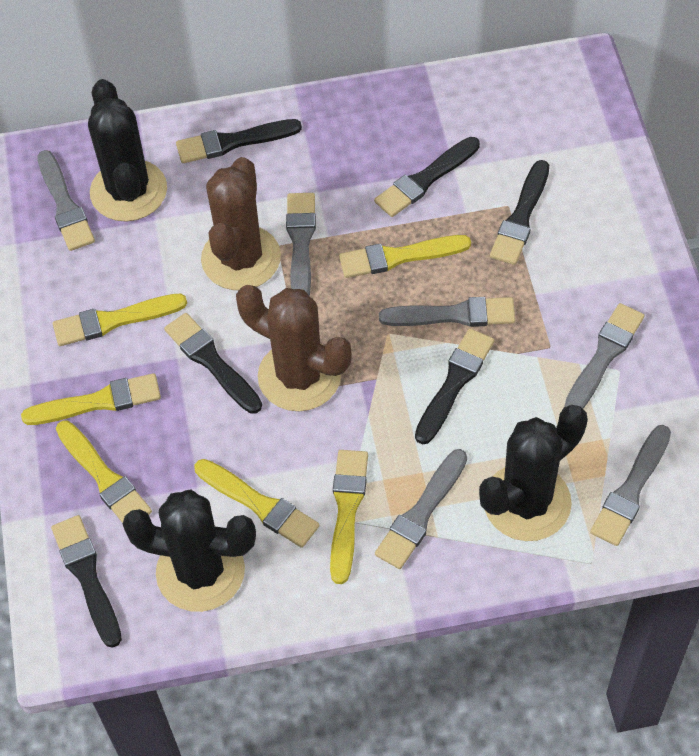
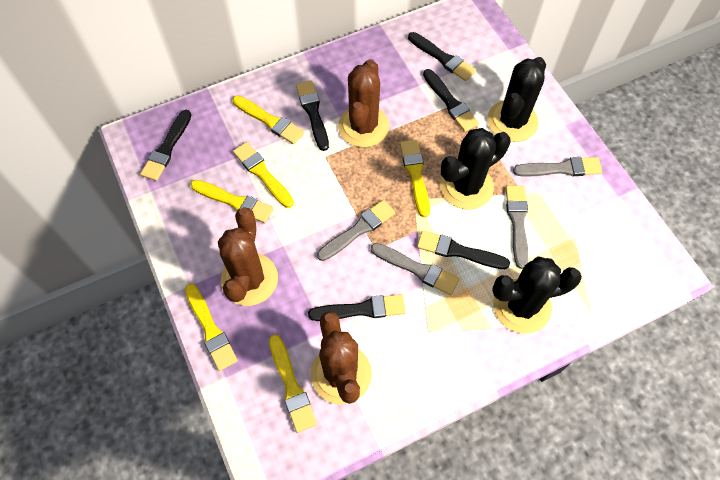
brown cactus: 2 -> 3
grey brush: 6 -> 4

